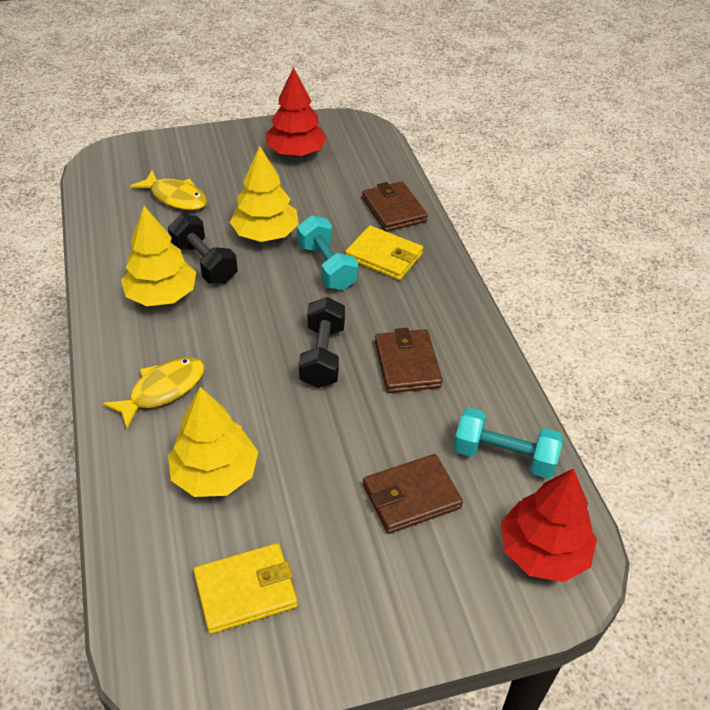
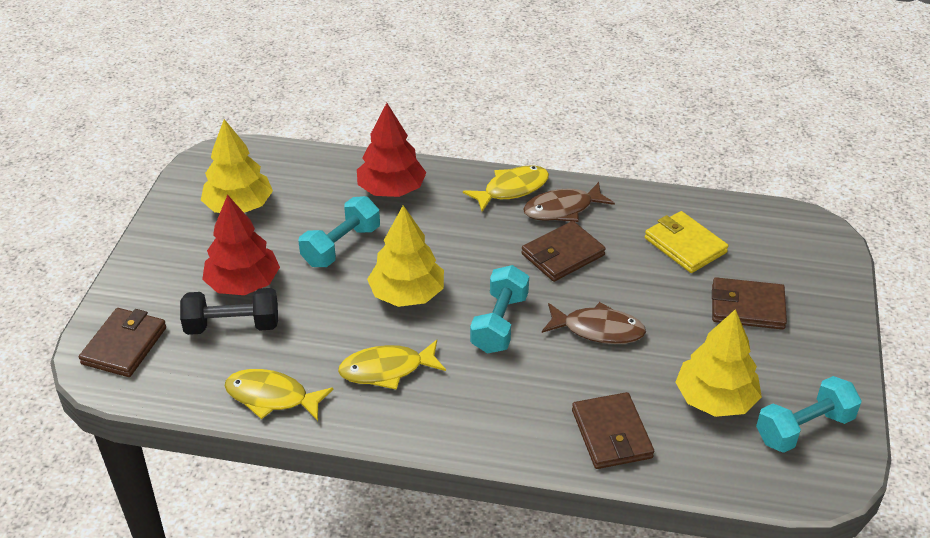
black dumbbell: 2 -> 1
brown fish: 0 -> 2
brown wallet: 3 -> 4
turquoise dumbbell: 2 -> 3
yellow fish: 2 -> 3
yellow wallet: 2 -> 1

